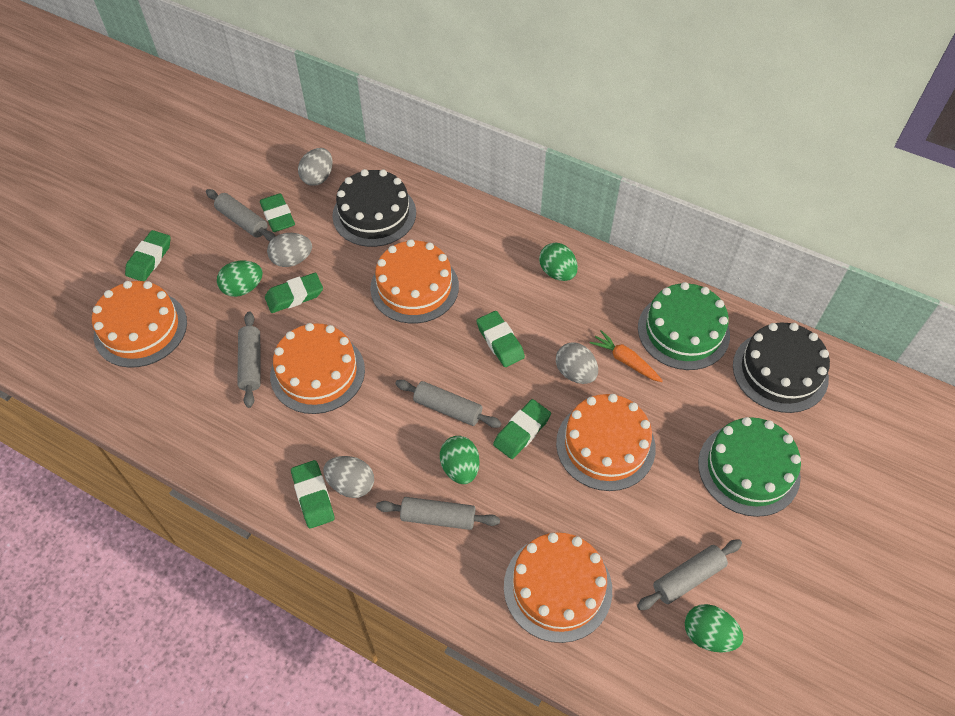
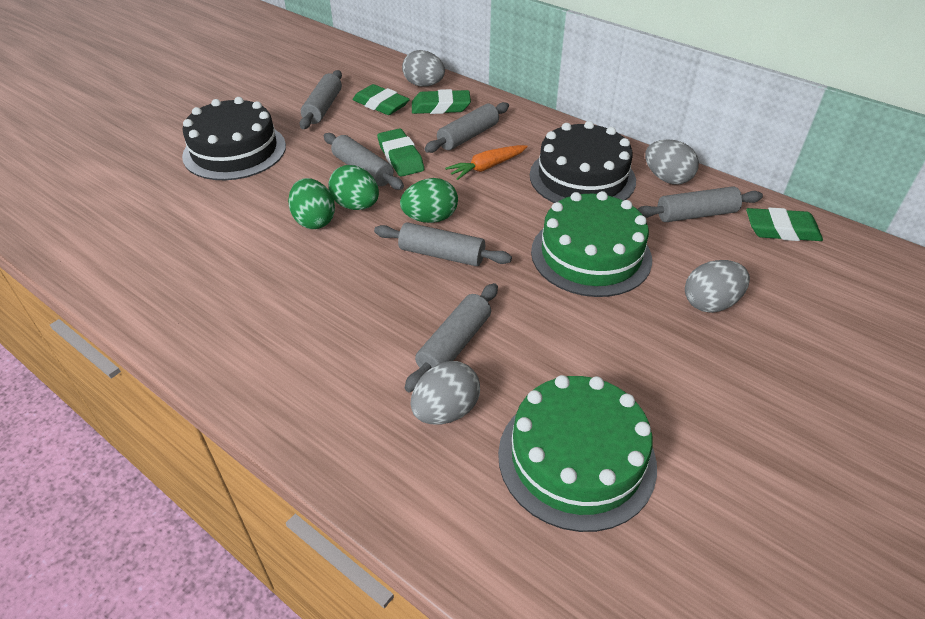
green egg: 4 -> 3
green eraser: 6 -> 4
grey rolling pin: 5 -> 6
orange cake: 5 -> 0

